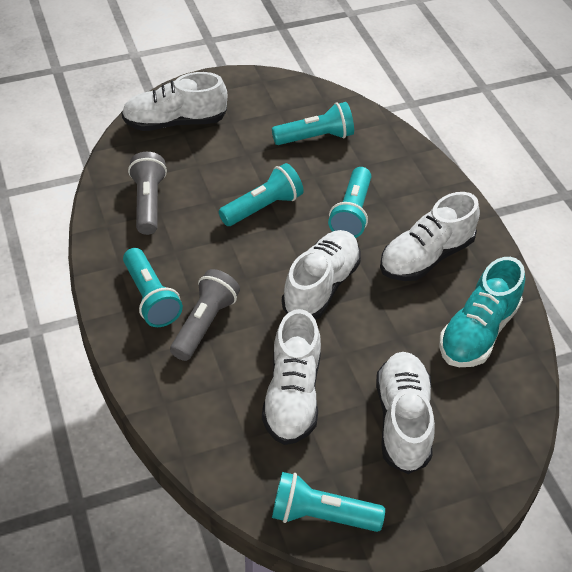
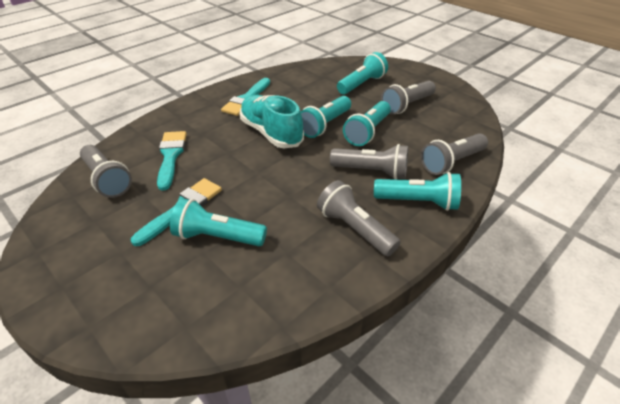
grey flashlight: 2 -> 5
turquoise brush: 0 -> 3
white shoe: 5 -> 0

